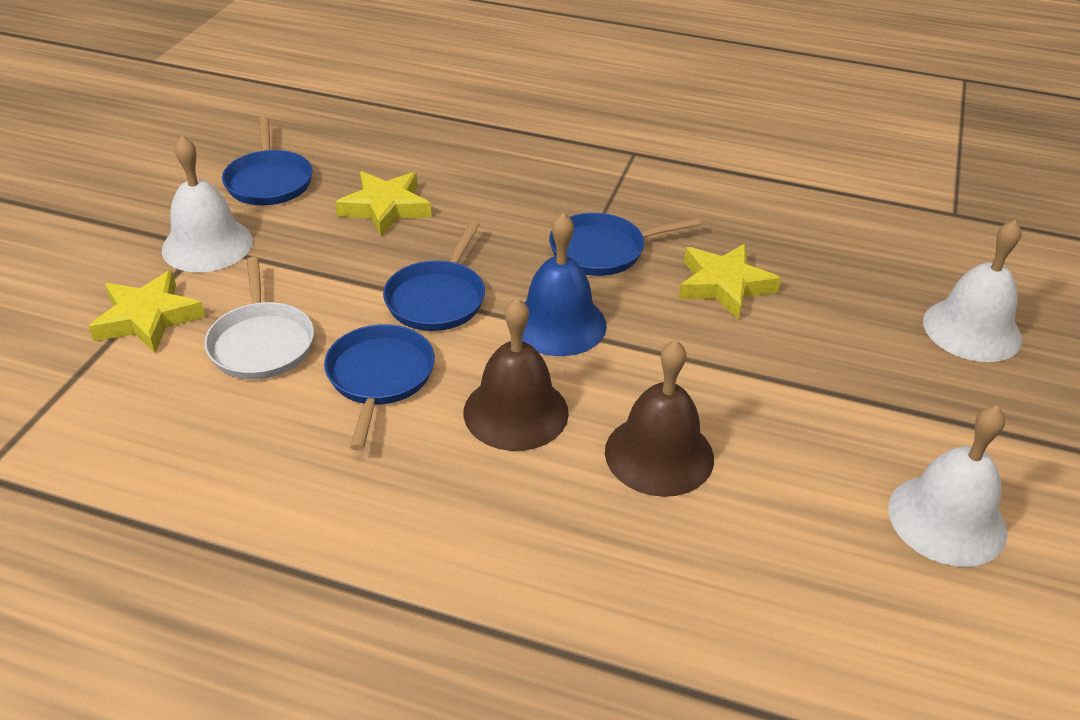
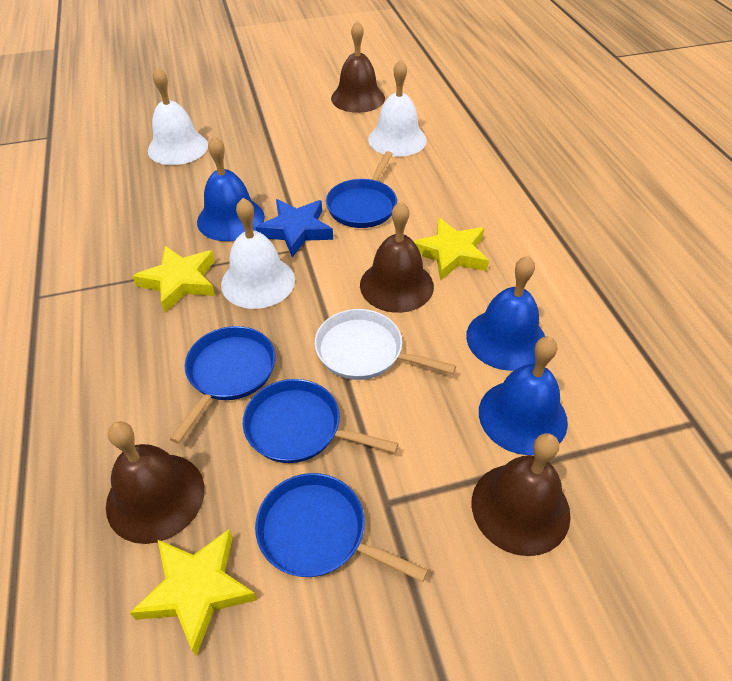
blue bell: 1 -> 3
blue star: 0 -> 1
brown bell: 2 -> 4

